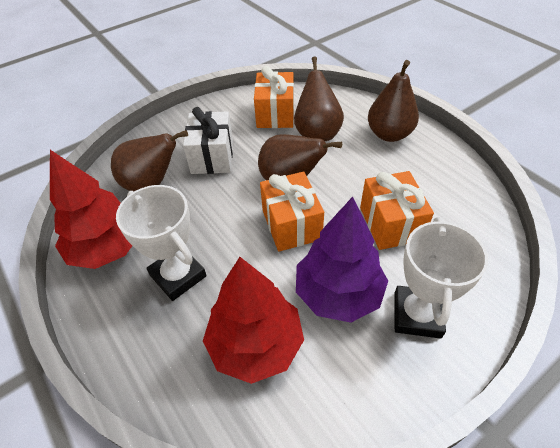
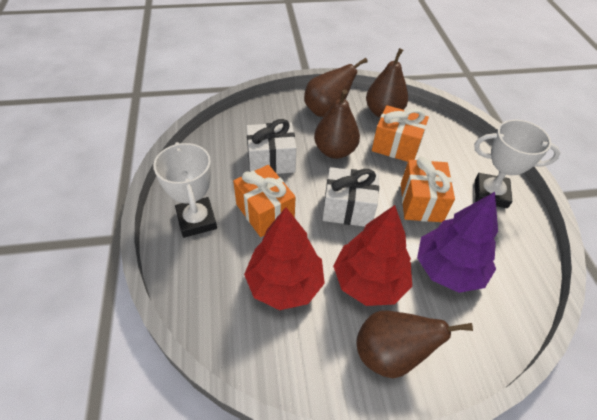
white gift: 1 -> 2

